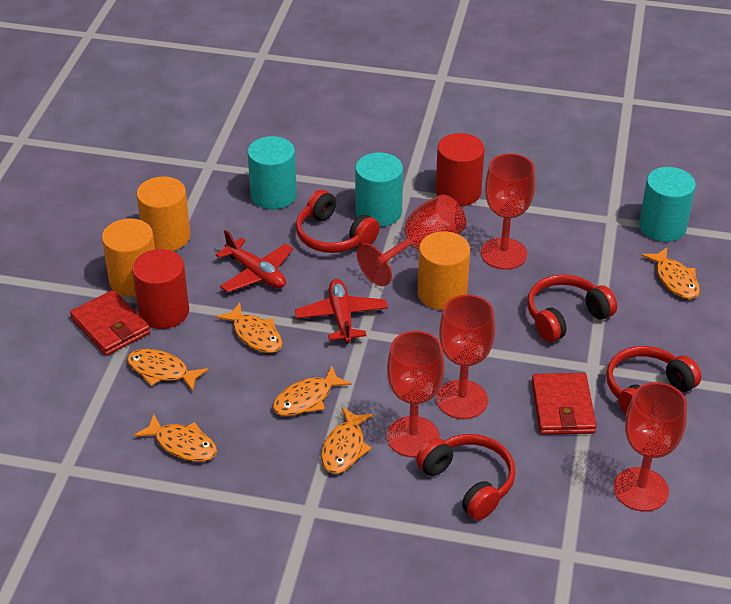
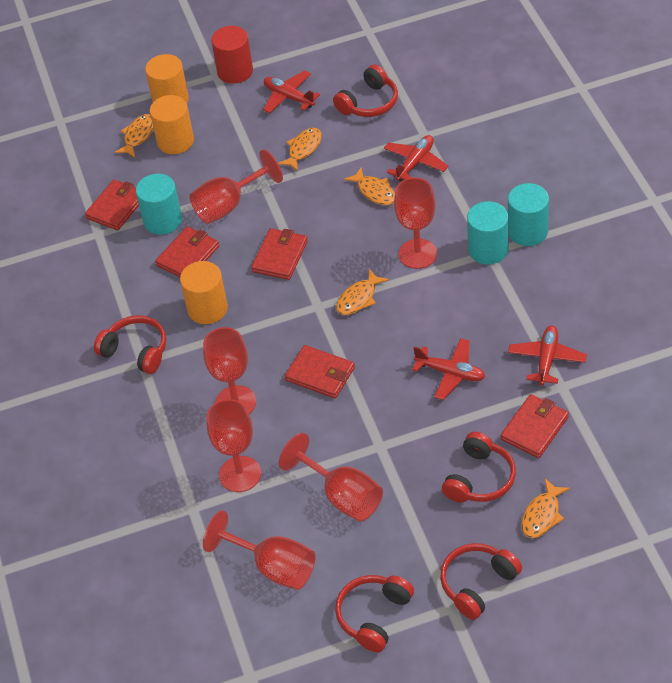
orange fish: 6 -> 5
red cylinder: 2 -> 1
red goblet: 5 -> 6
red headphones: 4 -> 5
red plane: 2 -> 4
red wallet: 2 -> 5

